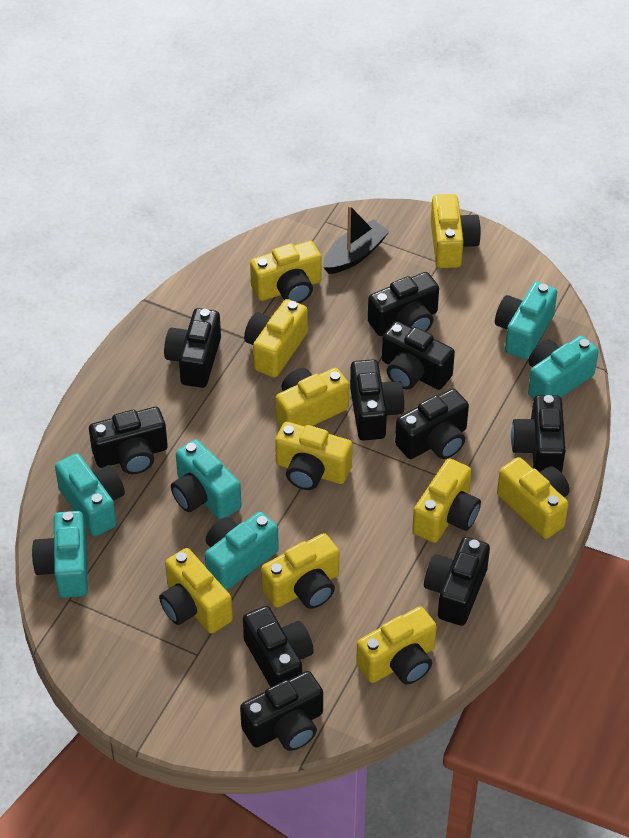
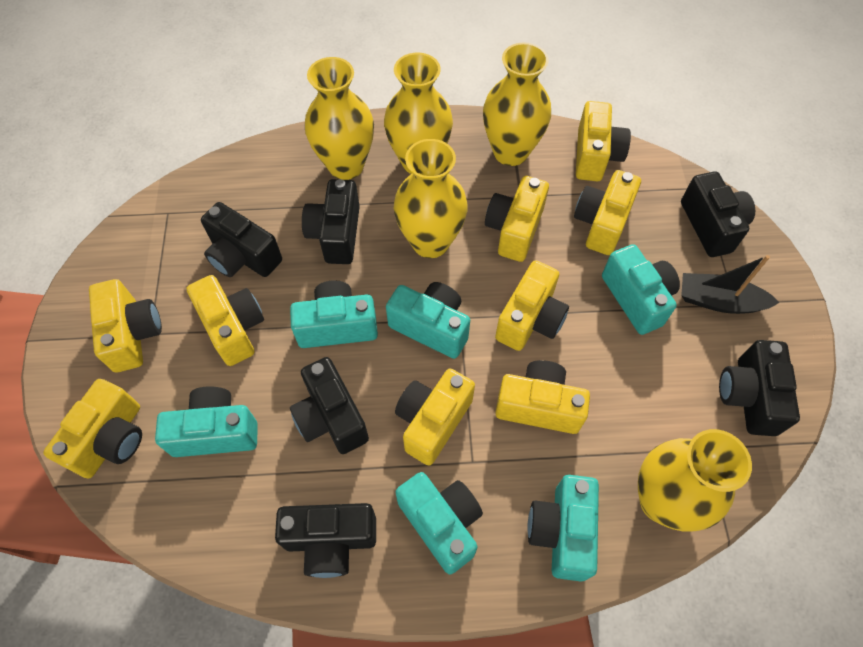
black camera: 10 -> 6
yellow camera: 10 -> 9
yellow vase: 0 -> 5

